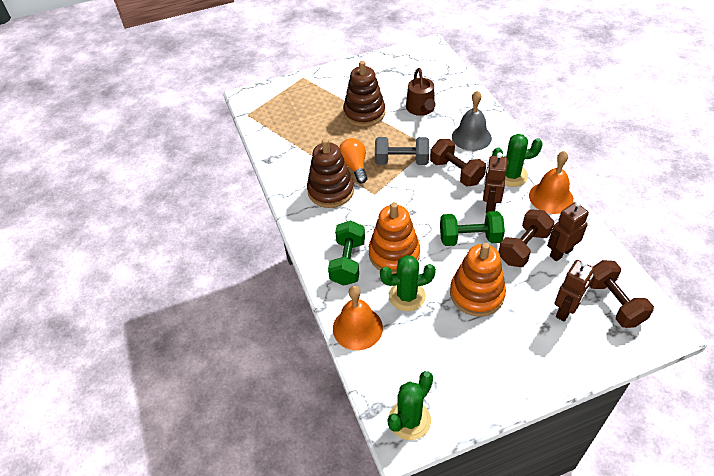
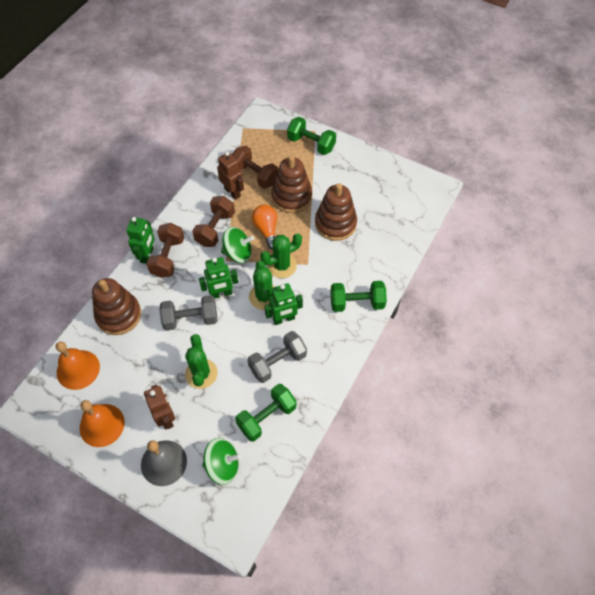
brown robot: 3 -> 2
brown stacking toy: 2 -> 3
brown watering can: 1 -> 0
green dumbbell: 2 -> 3
green robot: 0 -> 3
green spinning top: 0 -> 2
grey dumbbell: 1 -> 2
orange stacking toy: 2 -> 0

